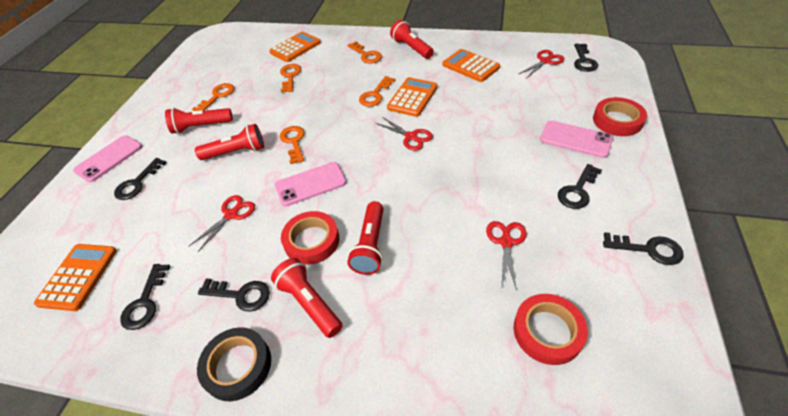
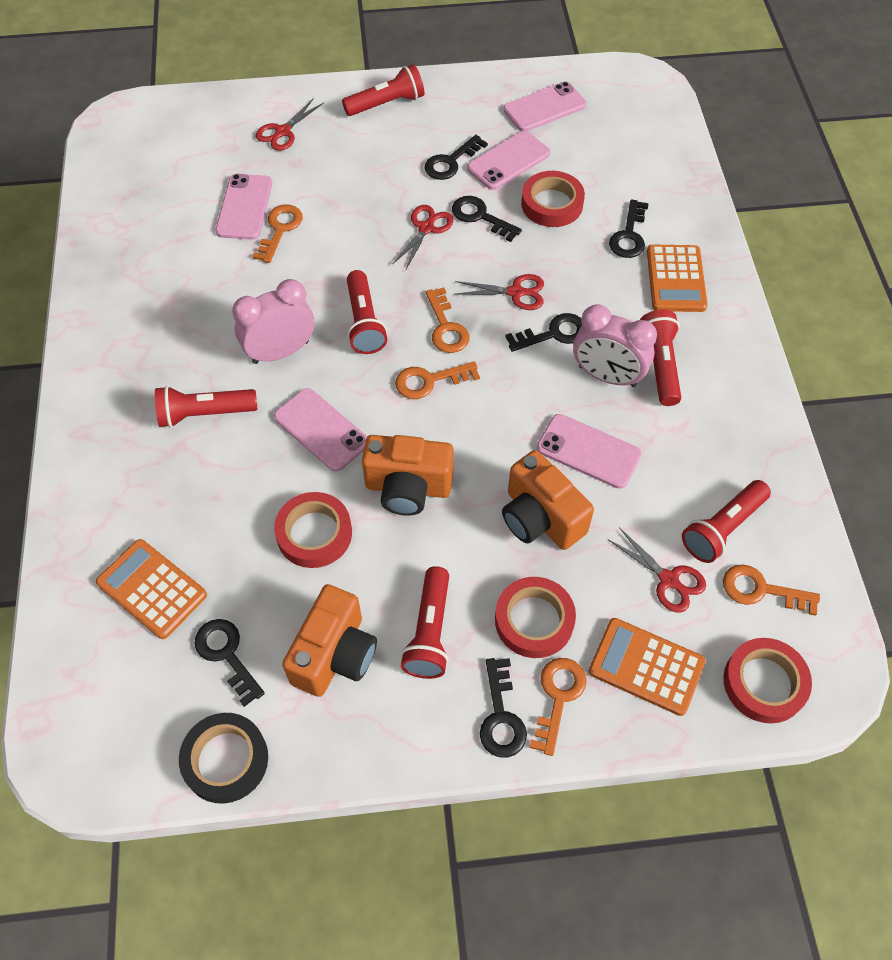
orange calculator: 4 -> 3
orange camera: 0 -> 3
pink clock: 0 -> 2
pink phone: 3 -> 5
red flashlight: 5 -> 6
red tape: 3 -> 4

